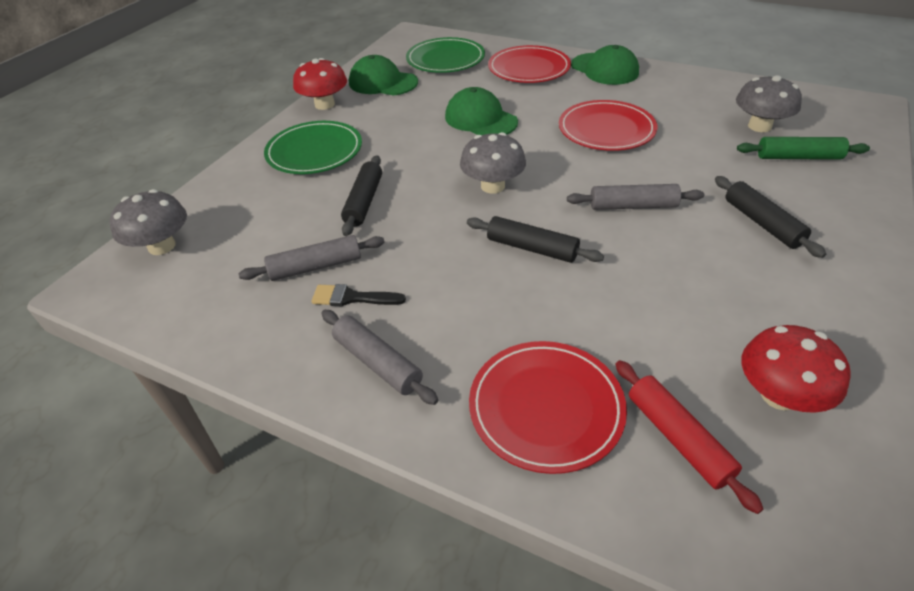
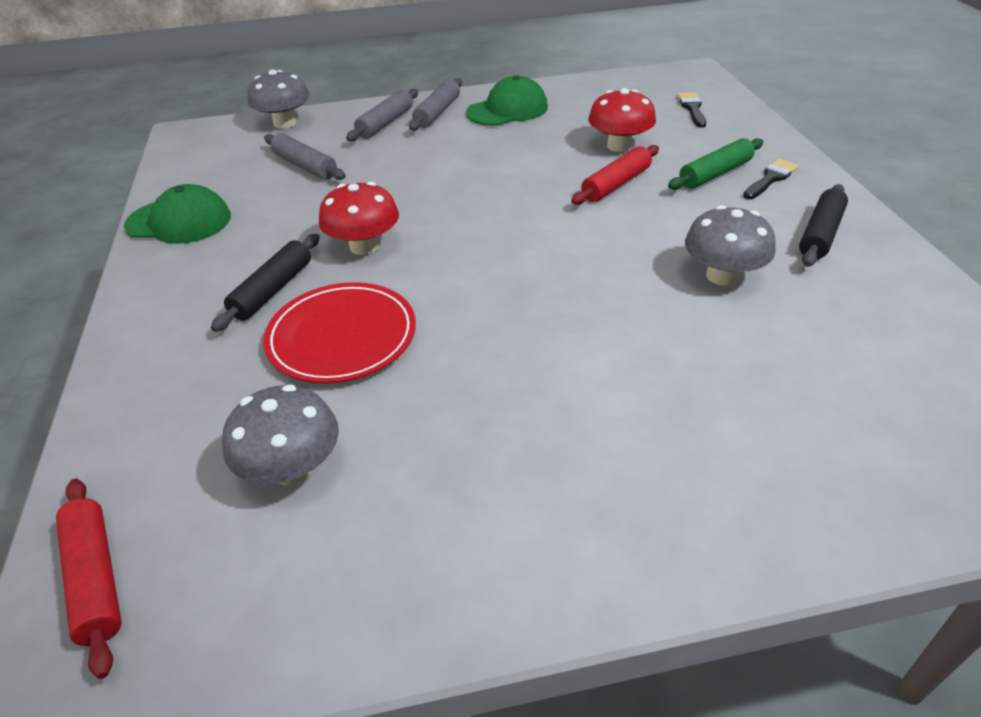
black brush: 1 -> 2
black rolling pin: 3 -> 2
green cap: 3 -> 2
green plate: 2 -> 0
red plate: 3 -> 1
red rolling pin: 1 -> 2

